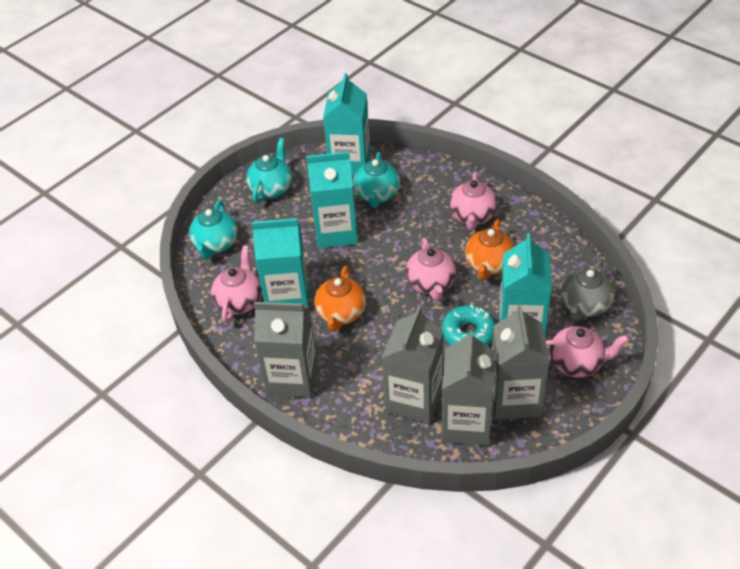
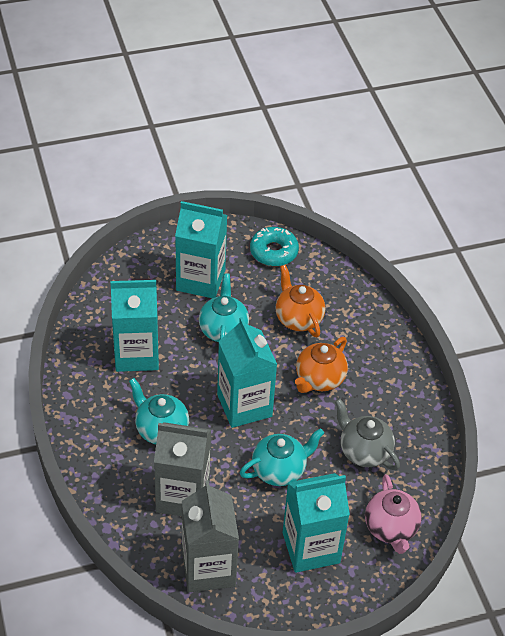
grey carton: 4 -> 2
pink teapot: 4 -> 1

